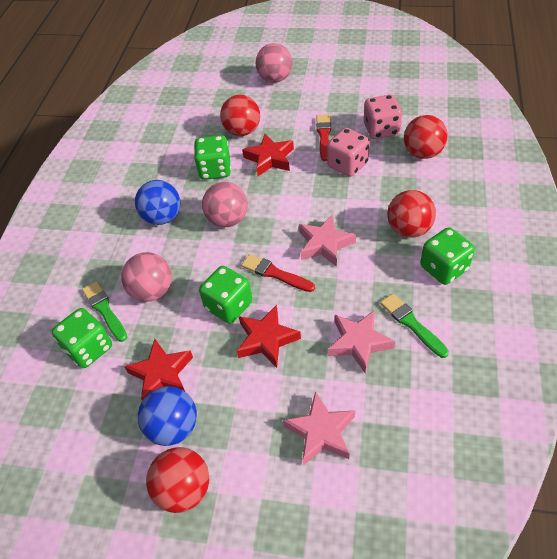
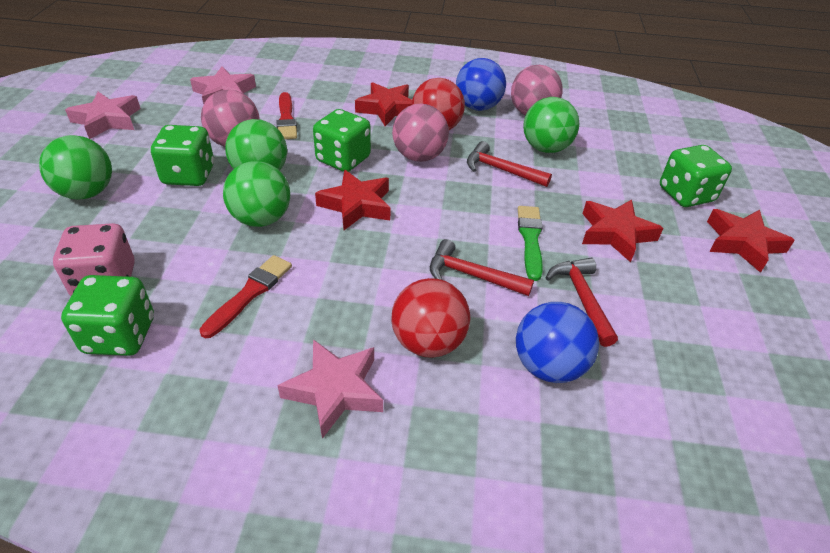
green ball: 0 -> 4
green brush: 2 -> 1
pink dice: 2 -> 1
red ball: 4 -> 2
red hammer: 0 -> 3
red star: 3 -> 4

